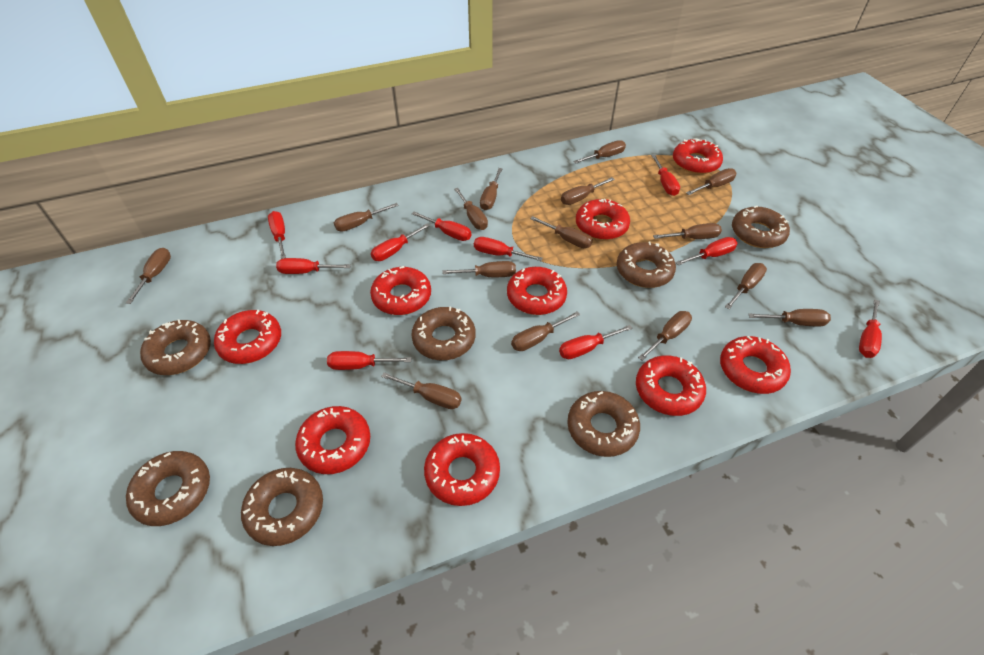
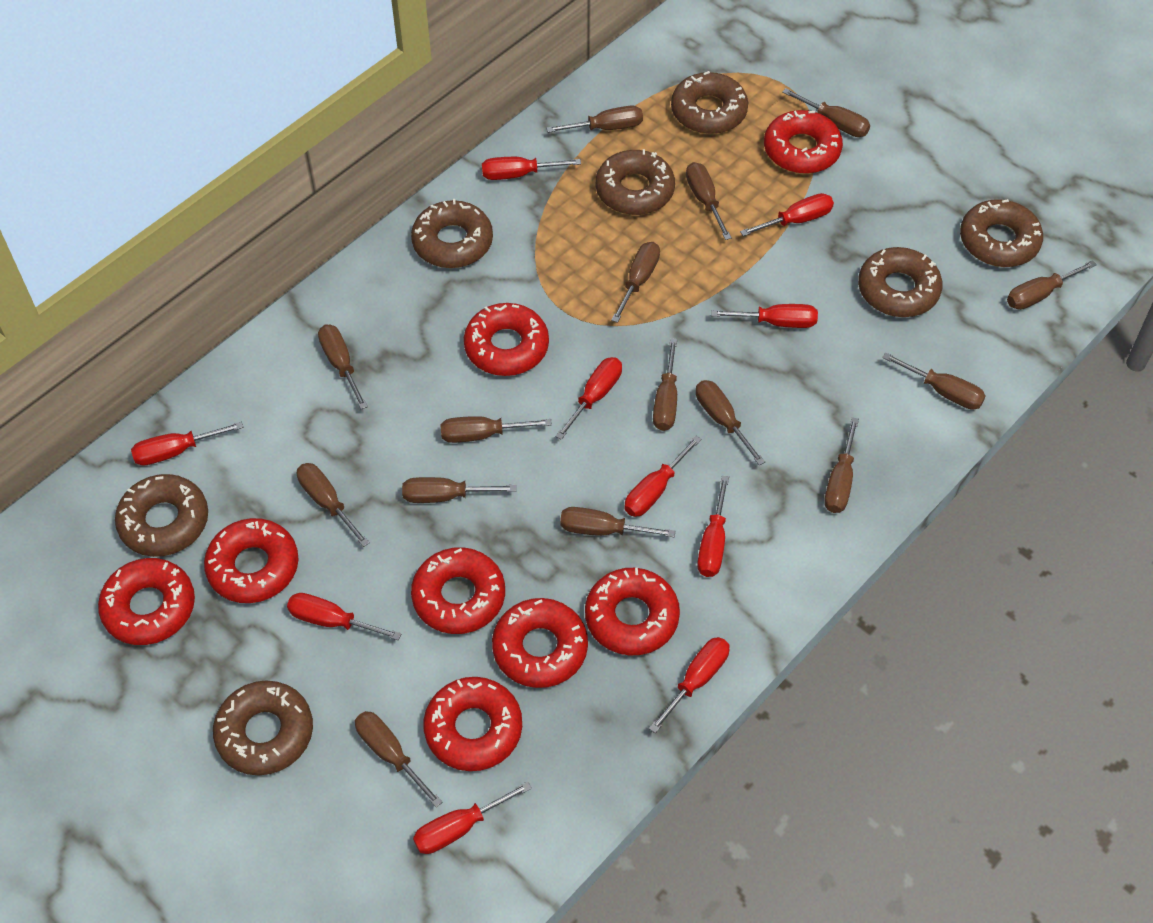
red donut: 9 -> 8

